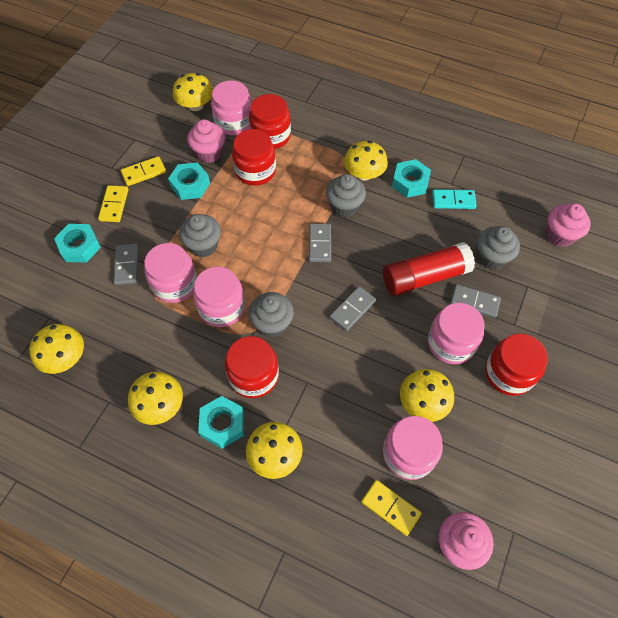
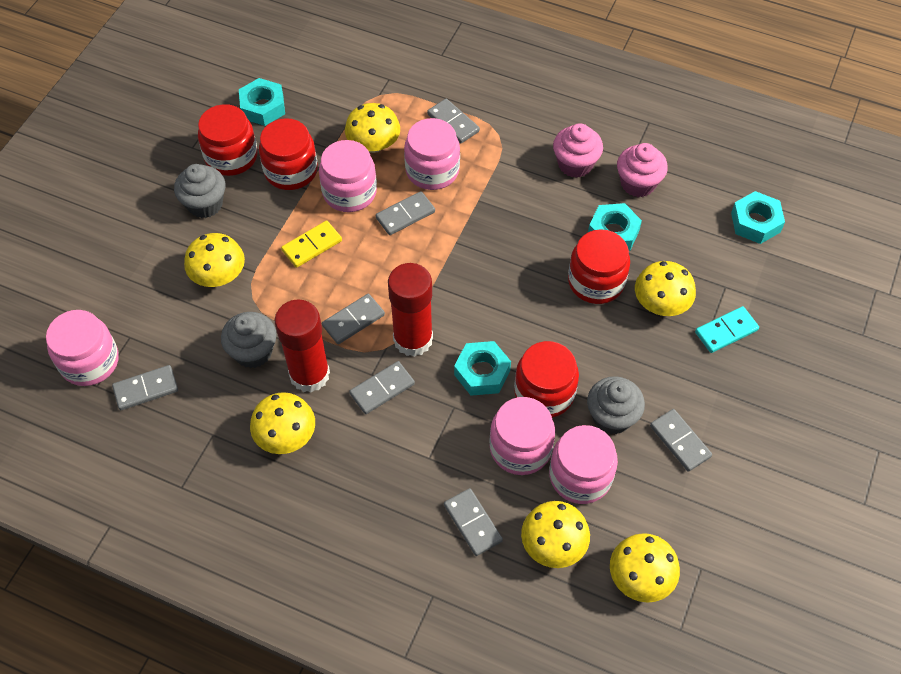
grey cupcake: 4 -> 3
grey domino: 4 -> 7
pink cupcake: 3 -> 2
red glue stick: 1 -> 2
yellow domino: 3 -> 1

